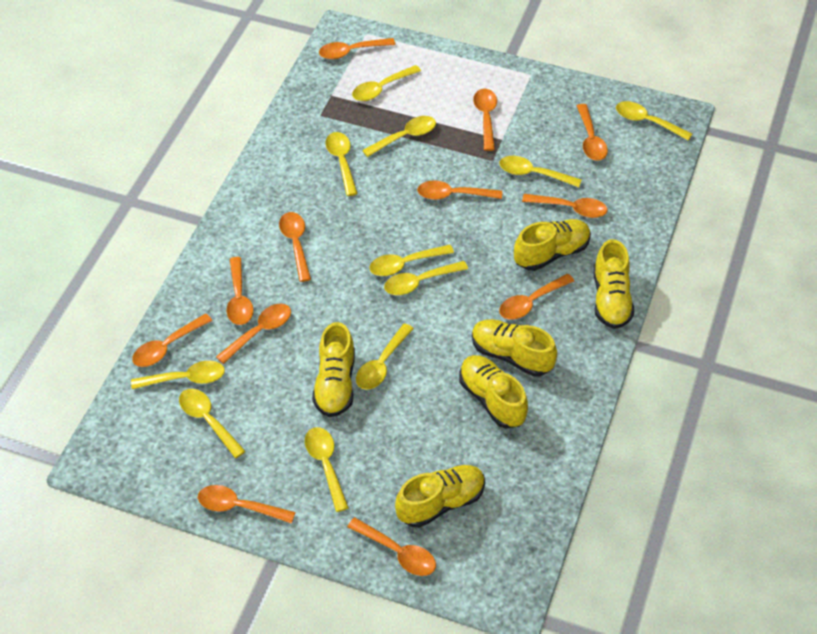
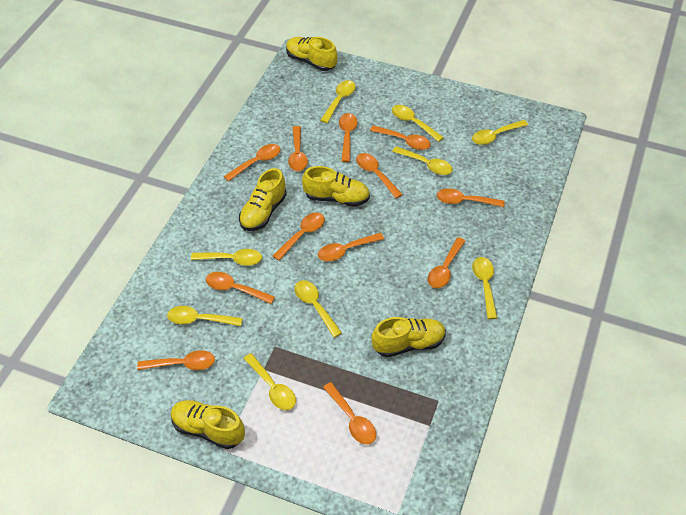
yellow shoe: 6 -> 5
yellow spoon: 11 -> 9

